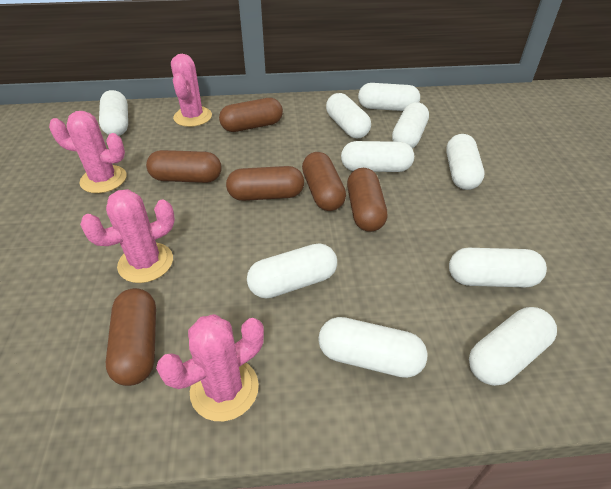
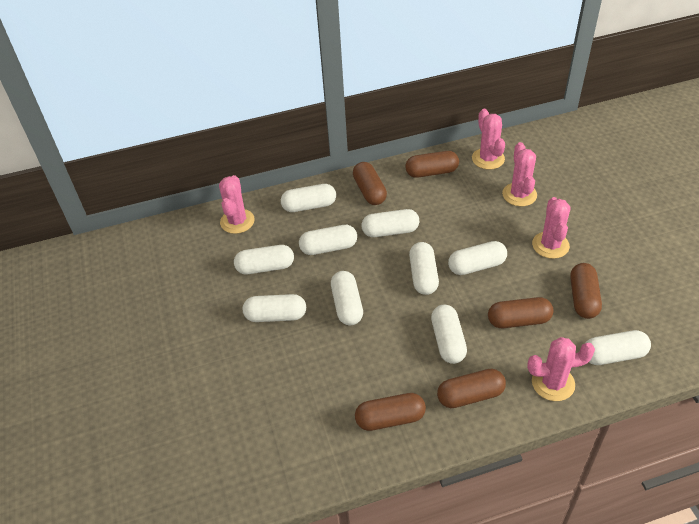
pink cactus: 4 -> 5

